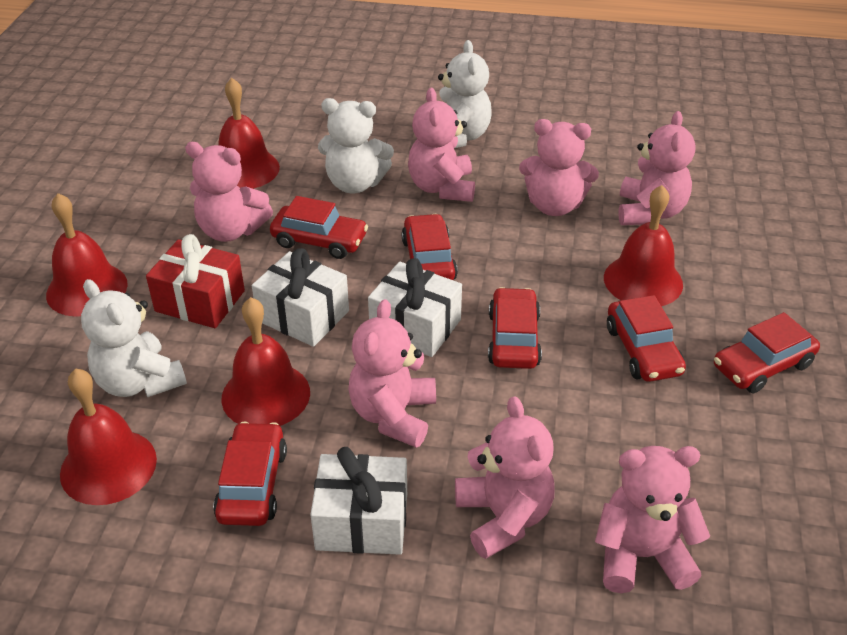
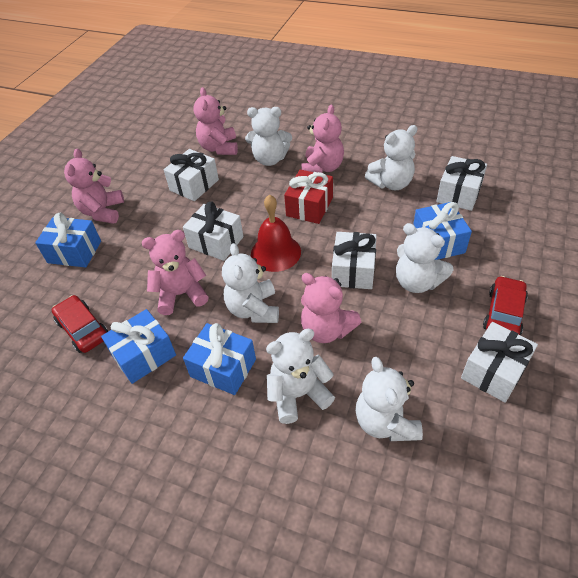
blue gift: 0 -> 4
pink teddy bear: 7 -> 5
red bell: 5 -> 1
red car: 6 -> 2
white gift: 3 -> 5
white teddy bear: 3 -> 6

